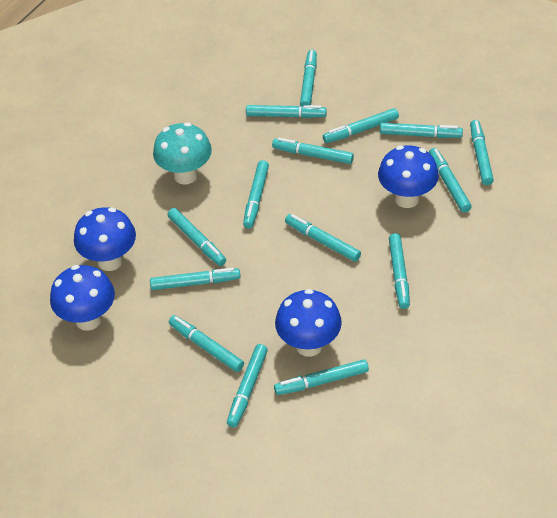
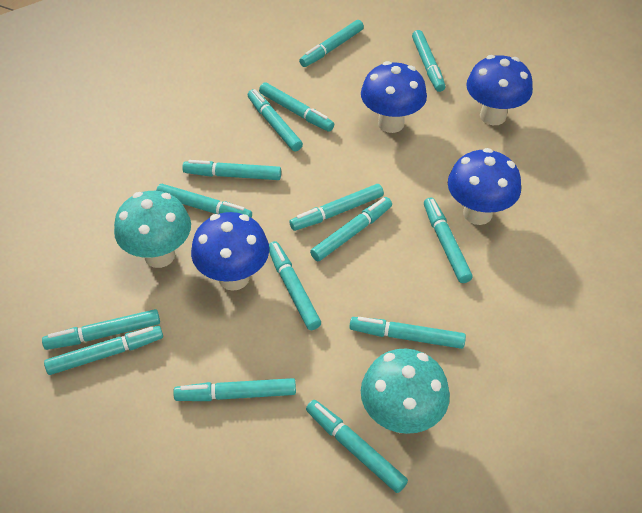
turquoise mushroom: 1 -> 2

